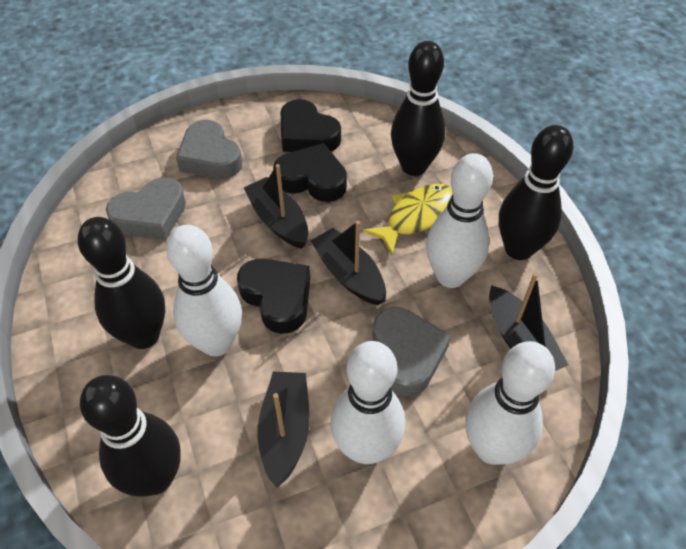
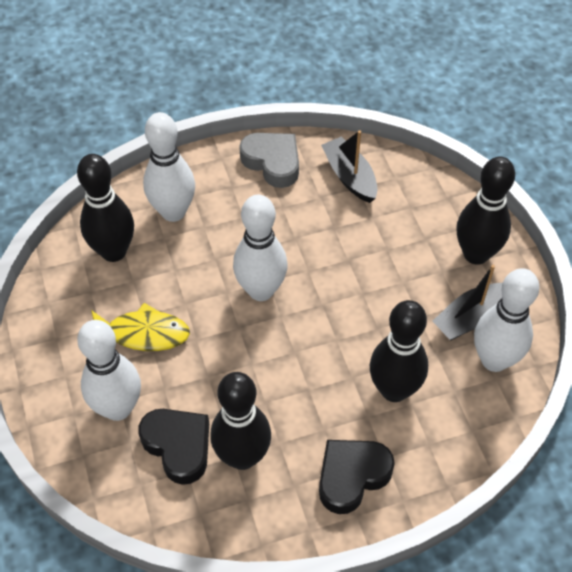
black boat: 4 -> 2
black heart: 3 -> 2
grey heart: 3 -> 1

